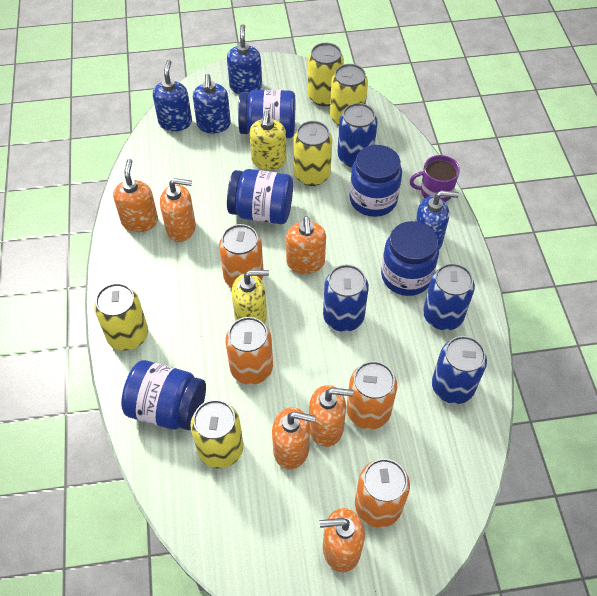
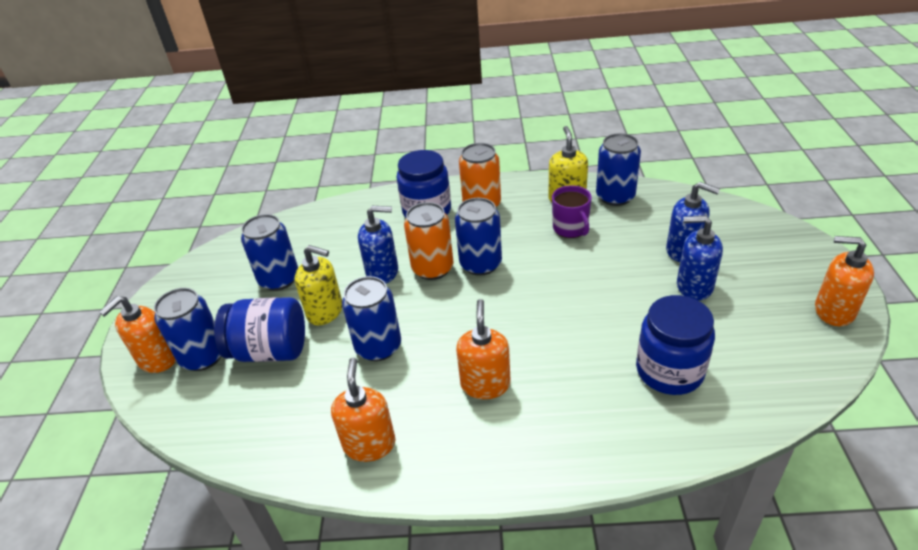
blue can: 4 -> 5
blue jar: 5 -> 3
blue soap dispenser: 4 -> 3
orange can: 4 -> 2
orange soap dispenser: 6 -> 4
yellow can: 5 -> 0

